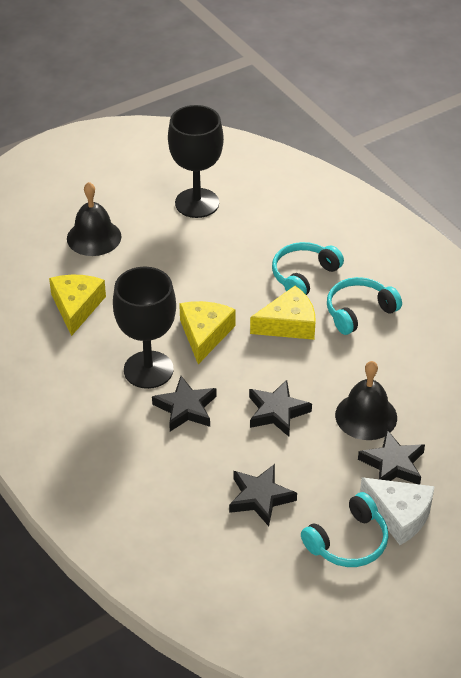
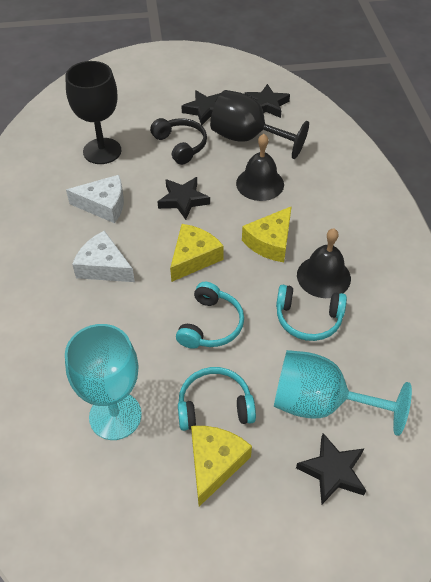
black headphones: 0 -> 1
turquoise goblet: 0 -> 2
white cheese: 1 -> 2

